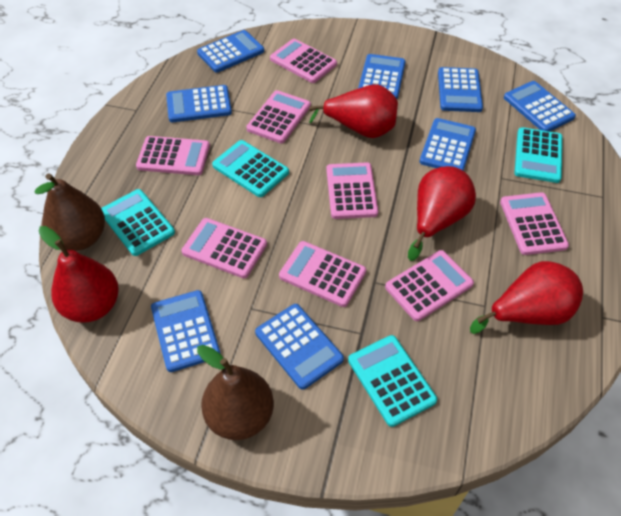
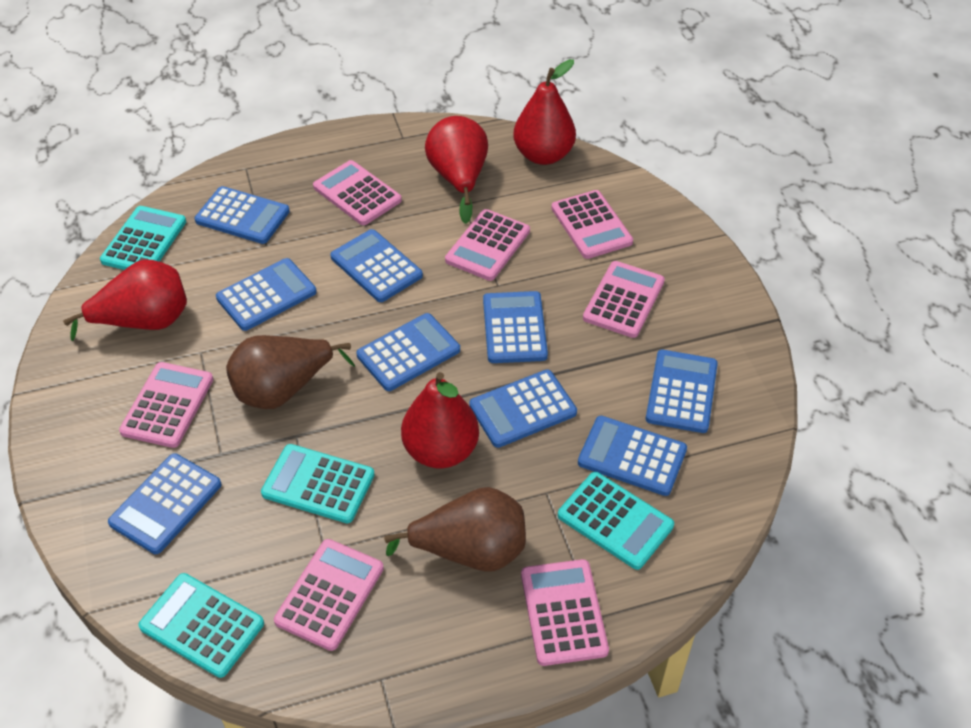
blue calculator: 8 -> 9
pink calculator: 8 -> 7

